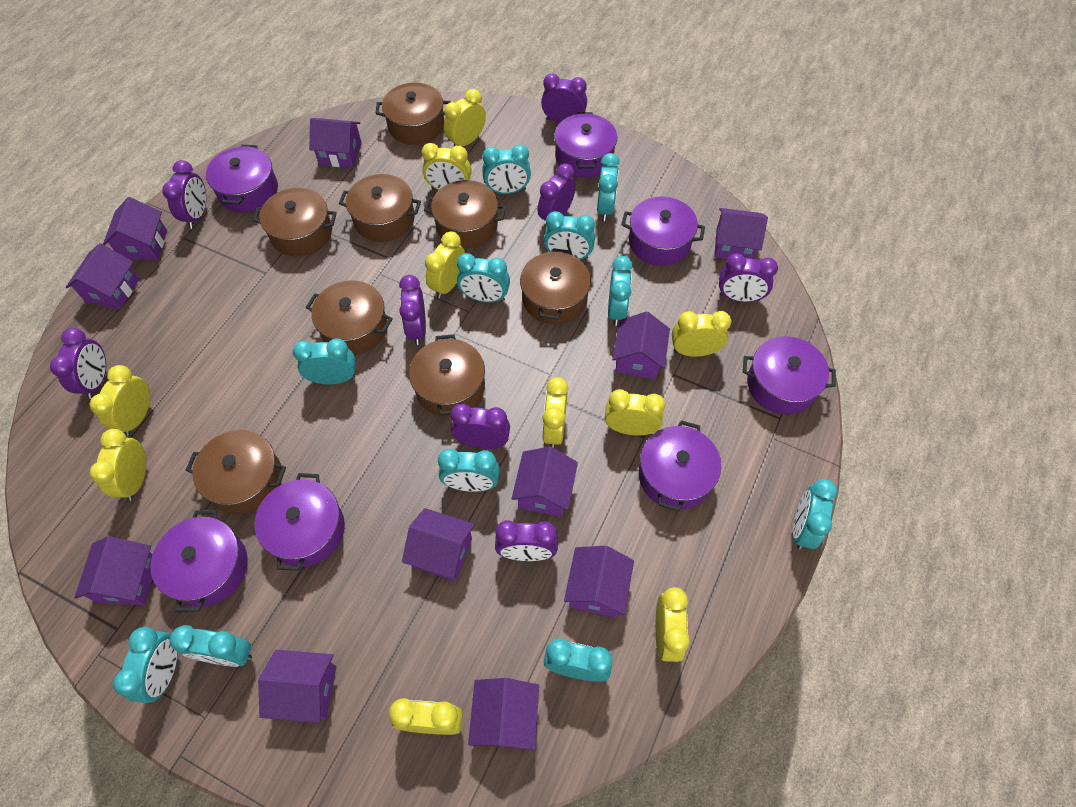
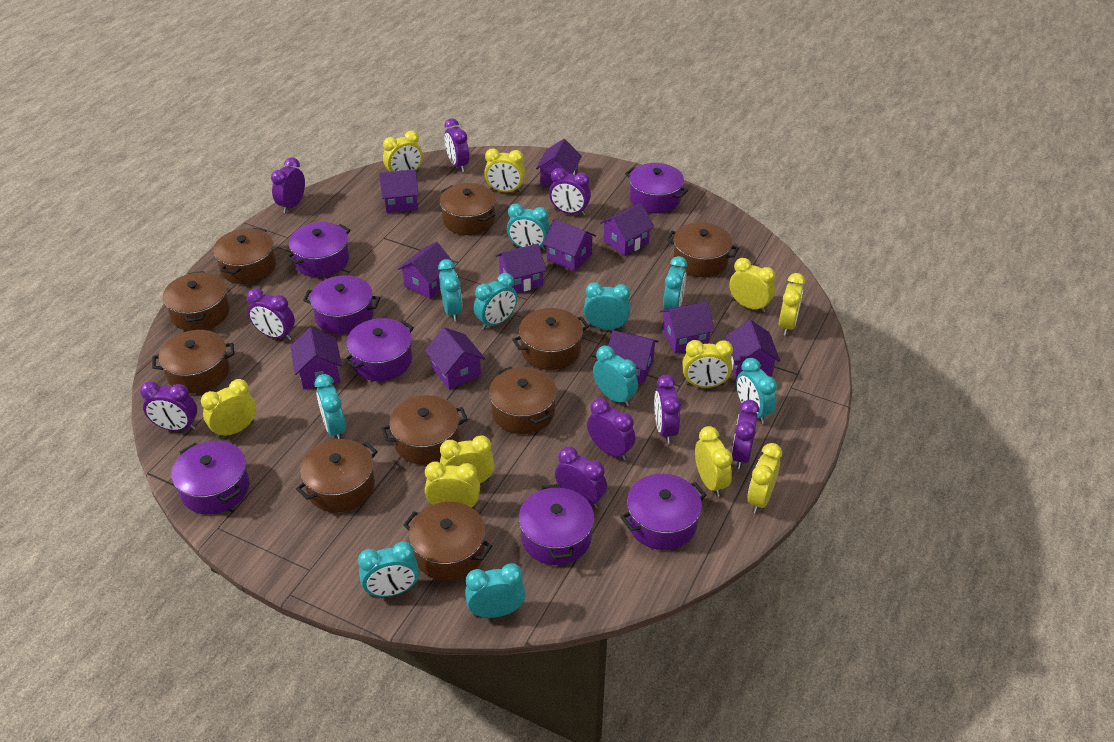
brown pot: 8 -> 10
purple clock: 8 -> 9
turquoise clock: 11 -> 10

